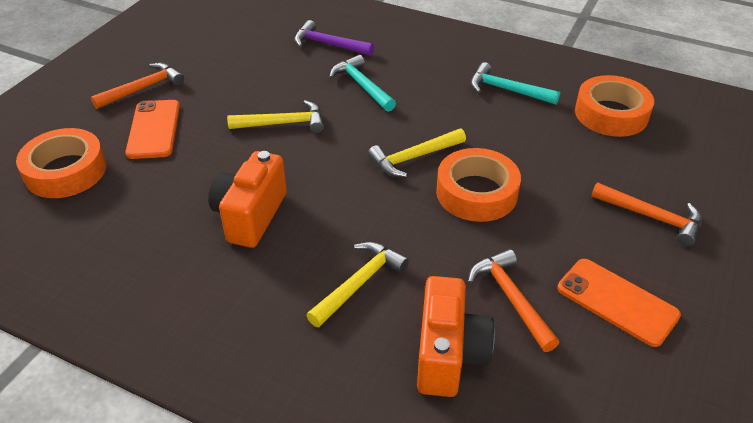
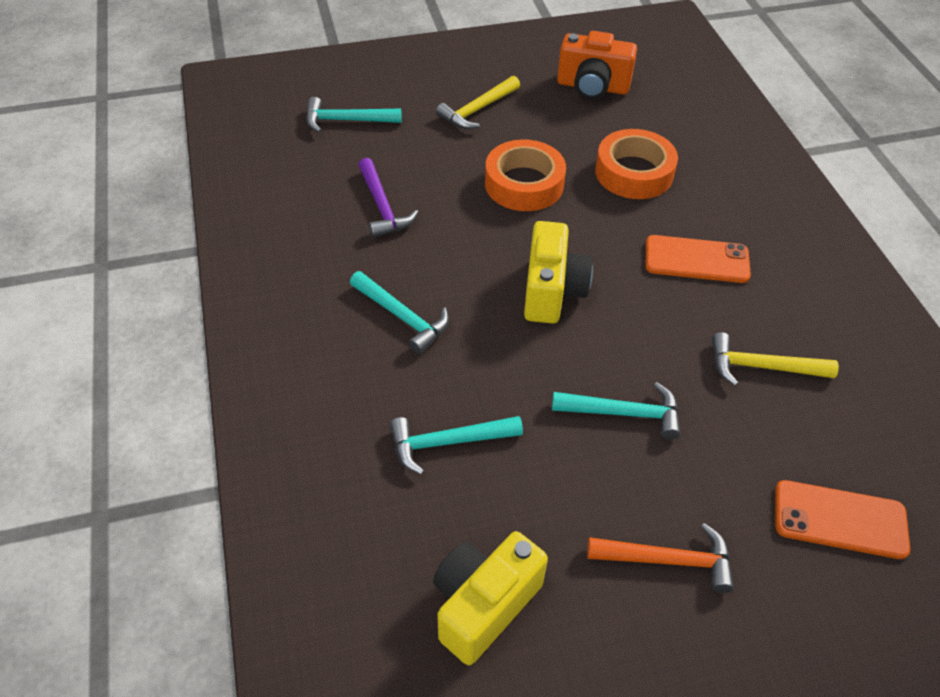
orange camera: 2 -> 1
orange hammer: 3 -> 1
orange tape: 3 -> 2
turquoise hammer: 2 -> 4
yellow camera: 0 -> 2
yellow hammer: 3 -> 2

